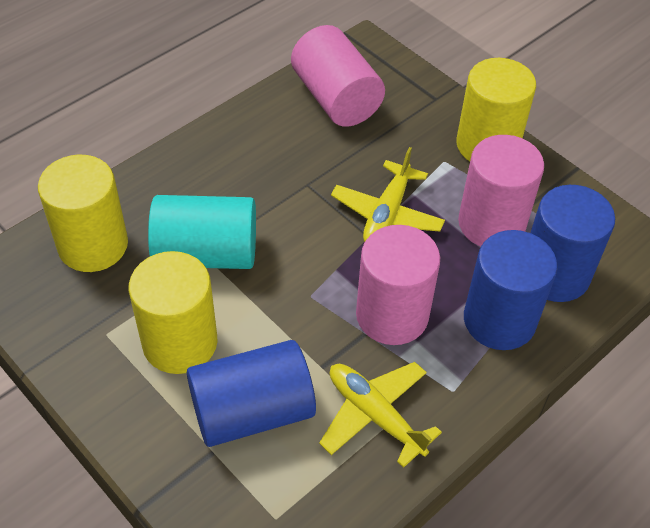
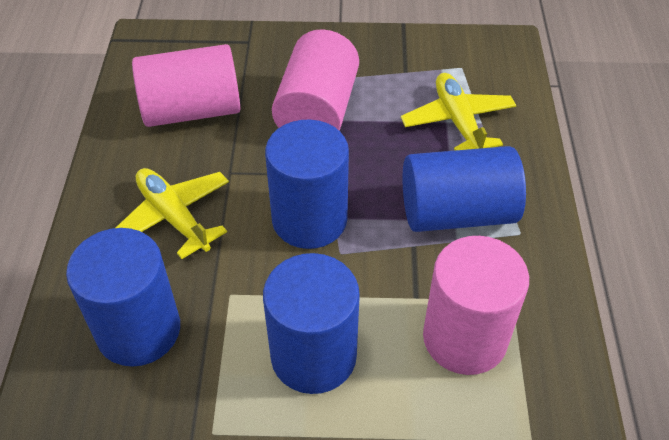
blue cylinder: 3 -> 4
turquoise cylinder: 1 -> 0
yellow cylinder: 3 -> 0

